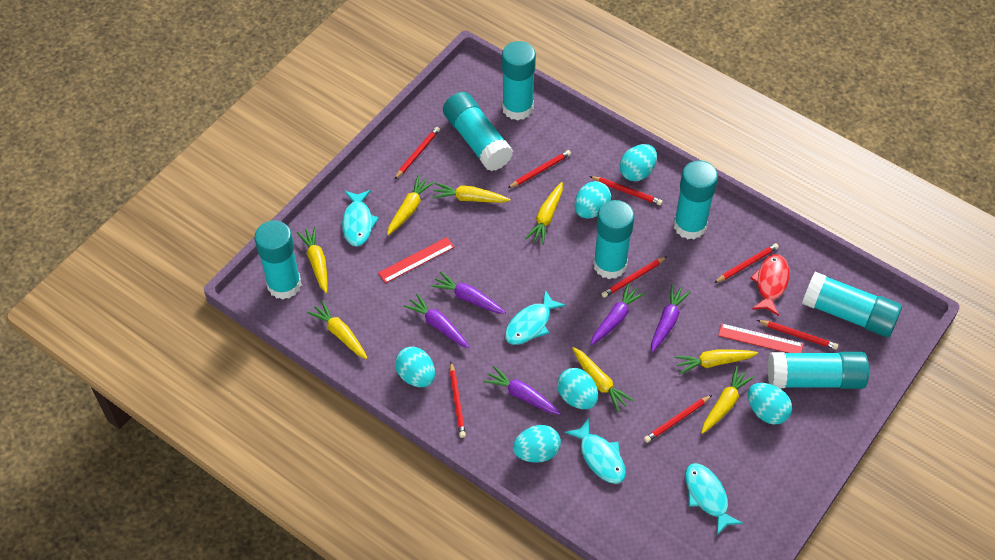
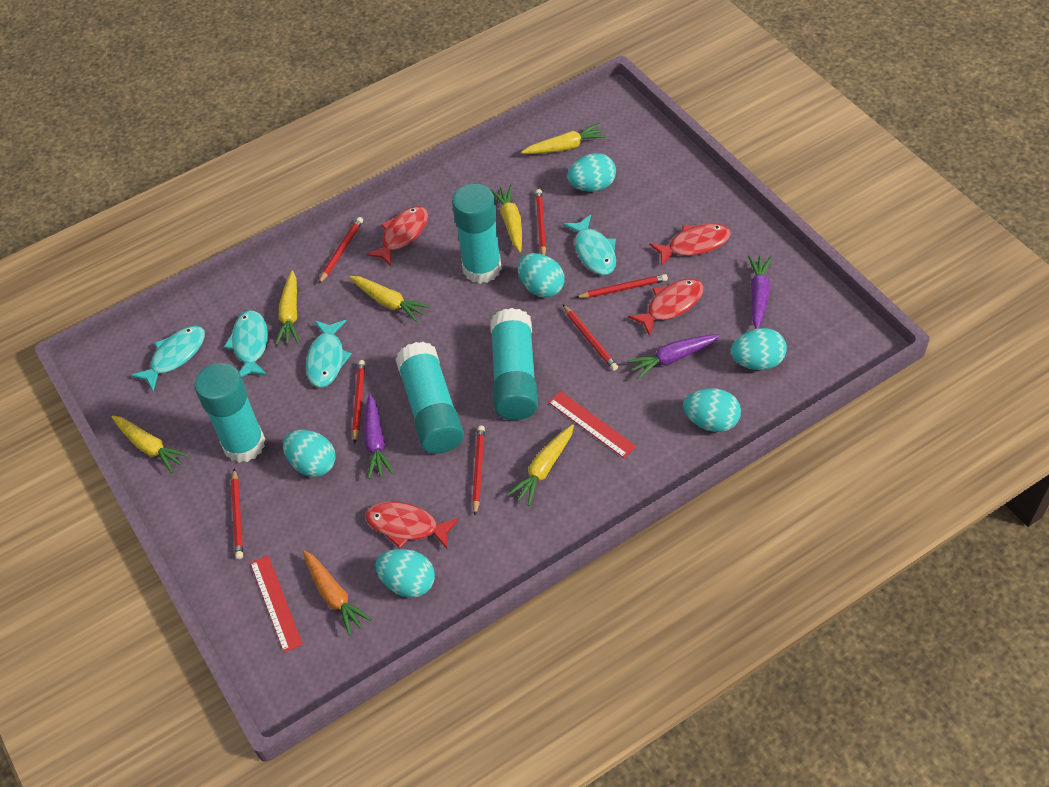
orange carrot: 0 -> 1
purple carrot: 5 -> 3
red fish: 1 -> 4
red pencil: 8 -> 7
turquoise glue stick: 7 -> 4
yellow carrot: 8 -> 6

